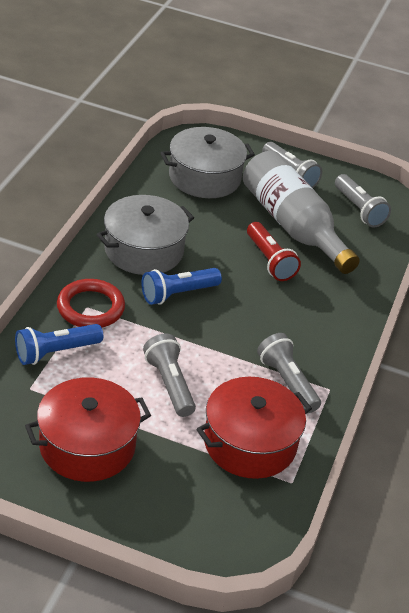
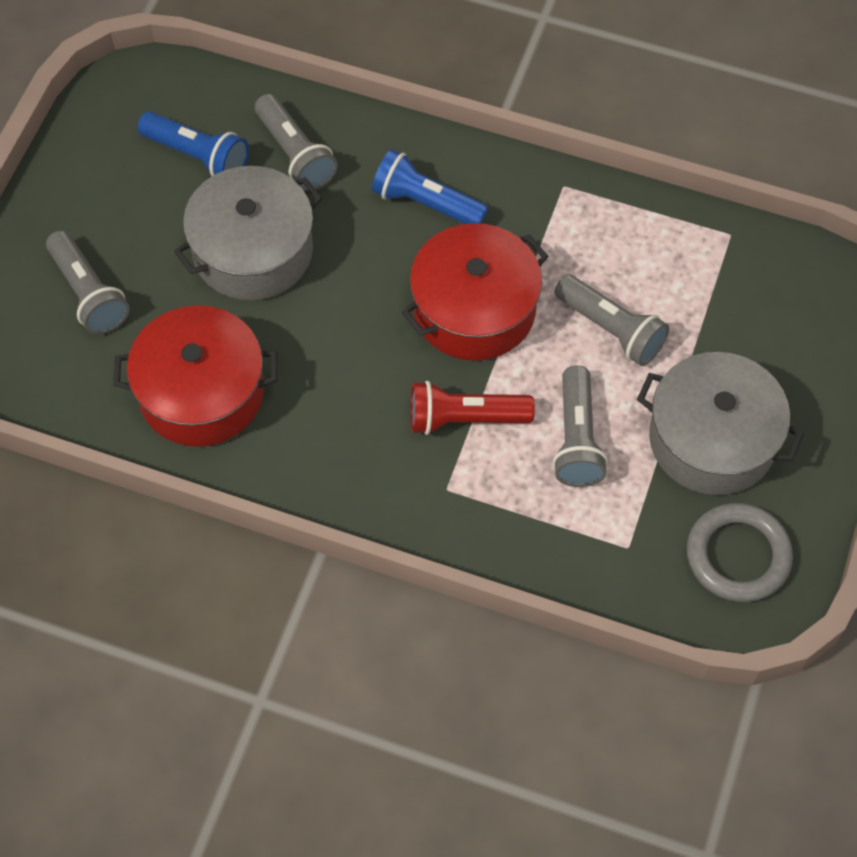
grey bottle: 1 -> 0
grey ring: 0 -> 1
red ring: 1 -> 0

